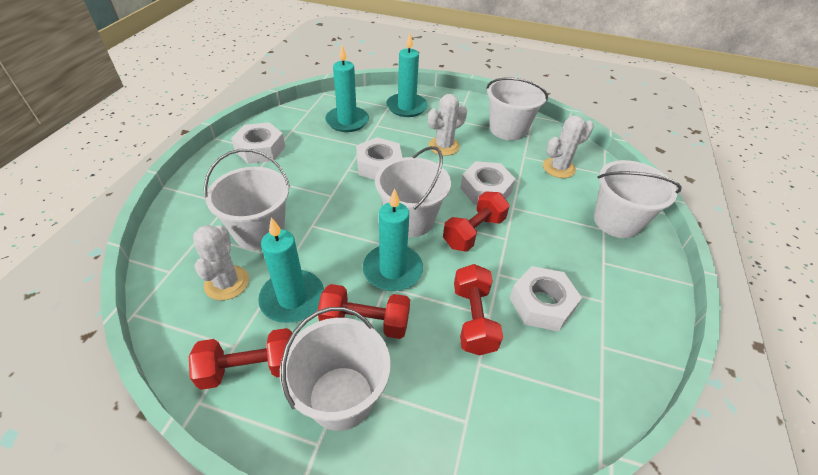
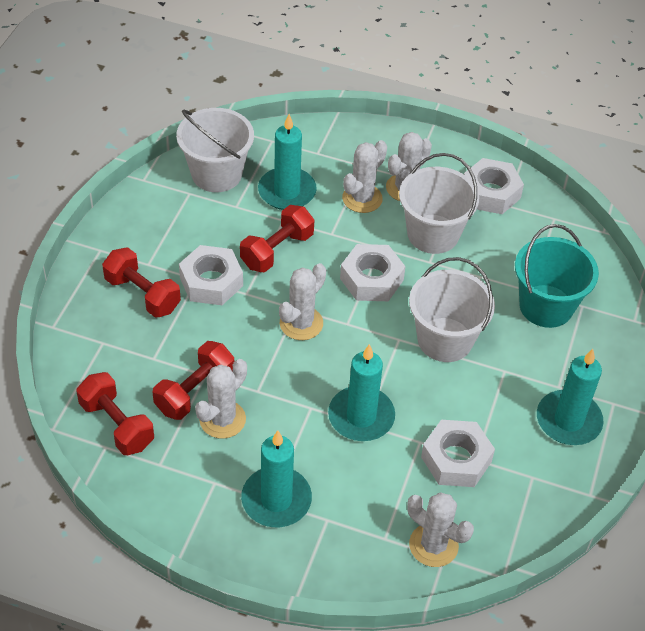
turquoise bucket: 0 -> 1
white bucket: 5 -> 3
white cactus: 3 -> 5

